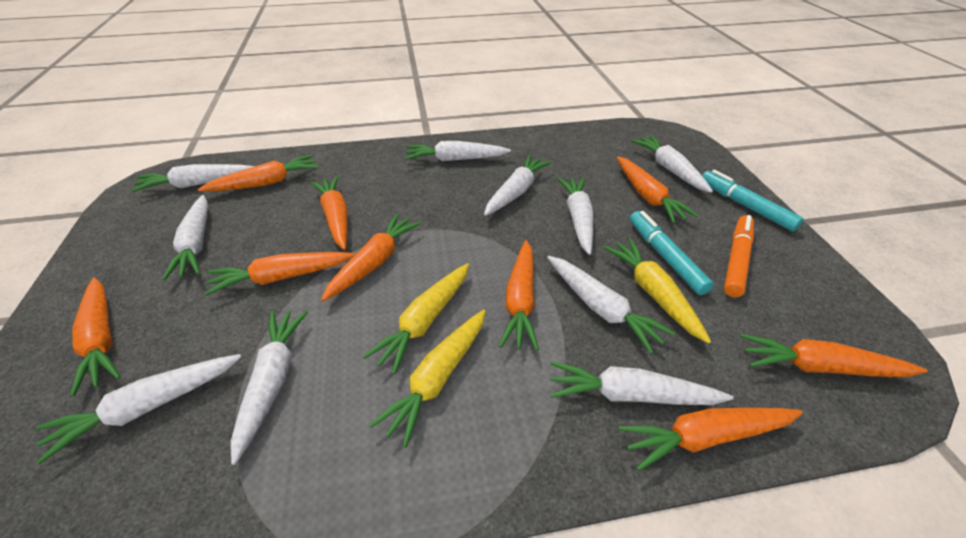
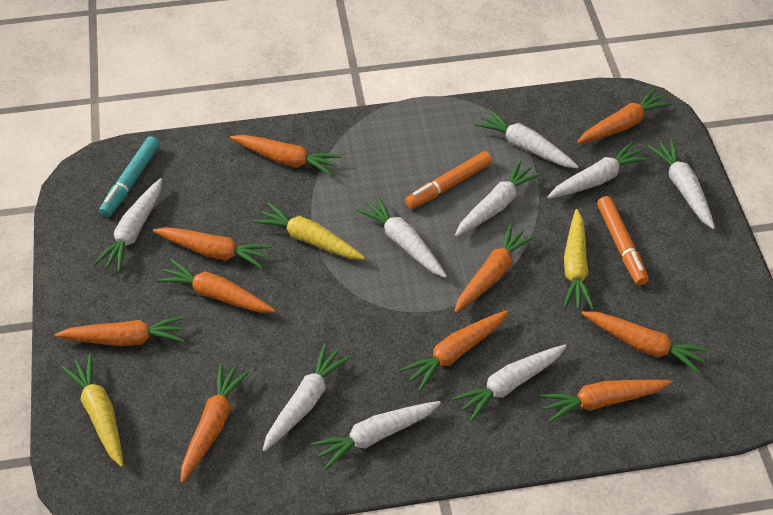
orange carrot: 9 -> 10
orange marker: 1 -> 2
turquoise marker: 2 -> 1
white carrot: 10 -> 9

